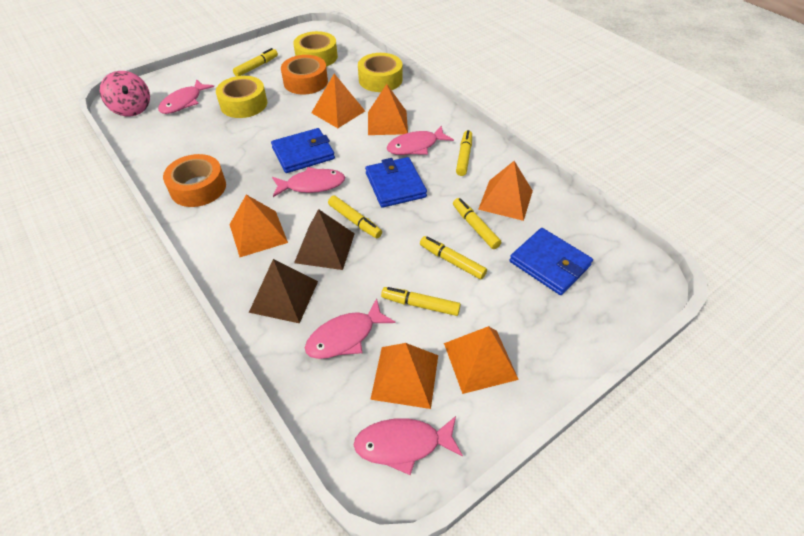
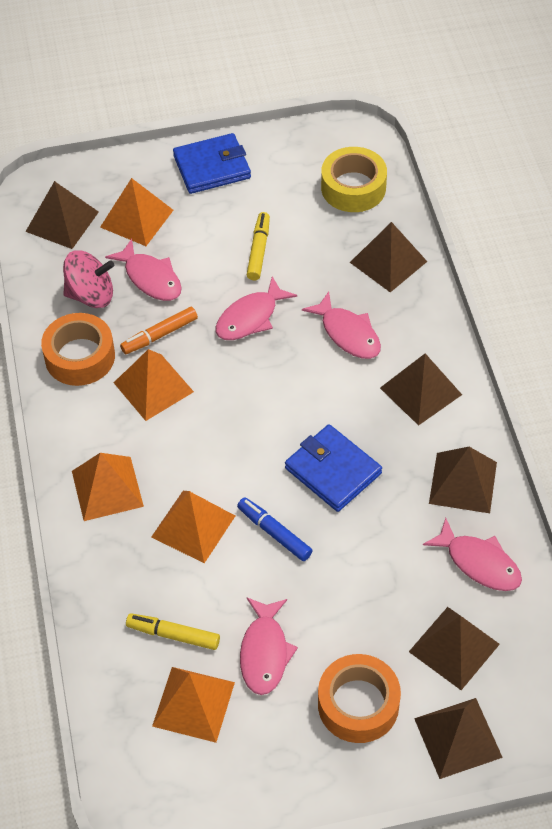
blue marker: 0 -> 1
blue wallet: 3 -> 2
brown pyramid: 2 -> 6
orange marker: 0 -> 1
orange pyramid: 6 -> 5
yellow marker: 6 -> 2
yellow tape: 3 -> 1

